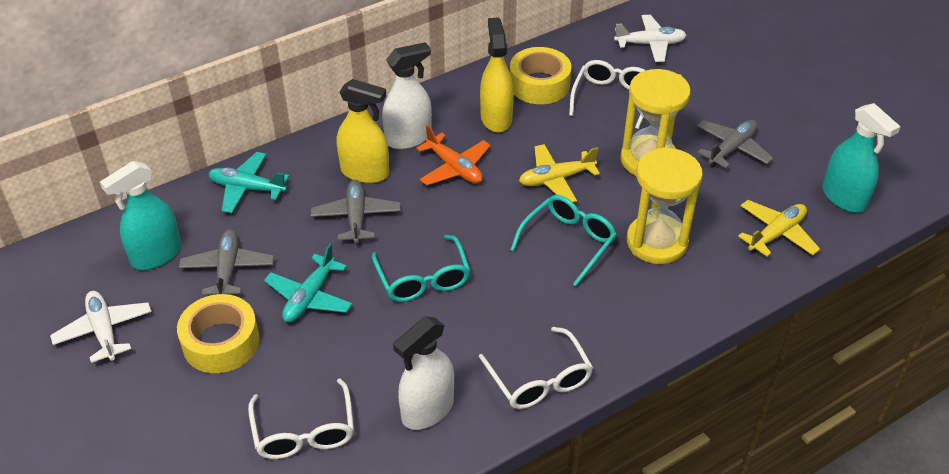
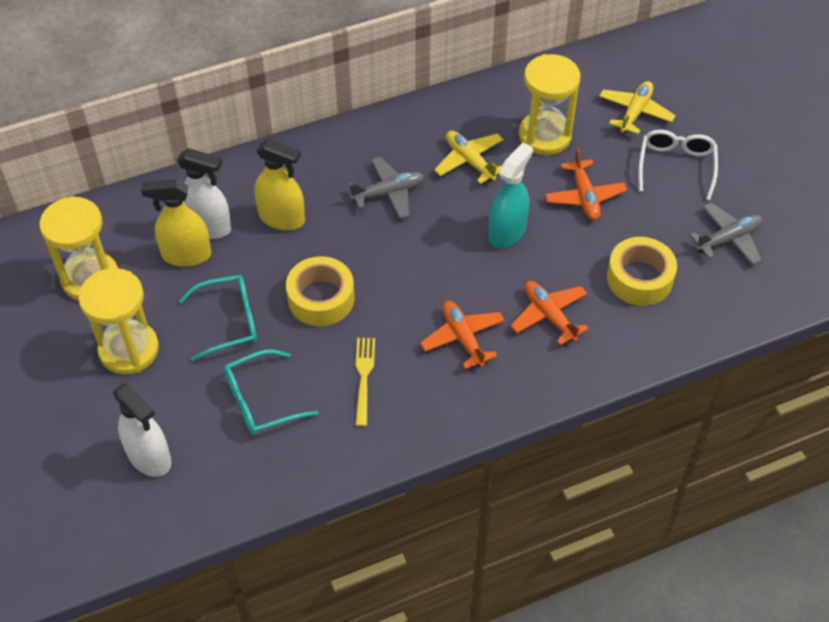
grey plane: 3 -> 2
orange plane: 1 -> 3
turquoise plane: 2 -> 0
turquoise spray bottle: 2 -> 1
white glasses: 3 -> 1
white plane: 2 -> 0
yellow fork: 0 -> 1
yellow hourglass: 2 -> 3

